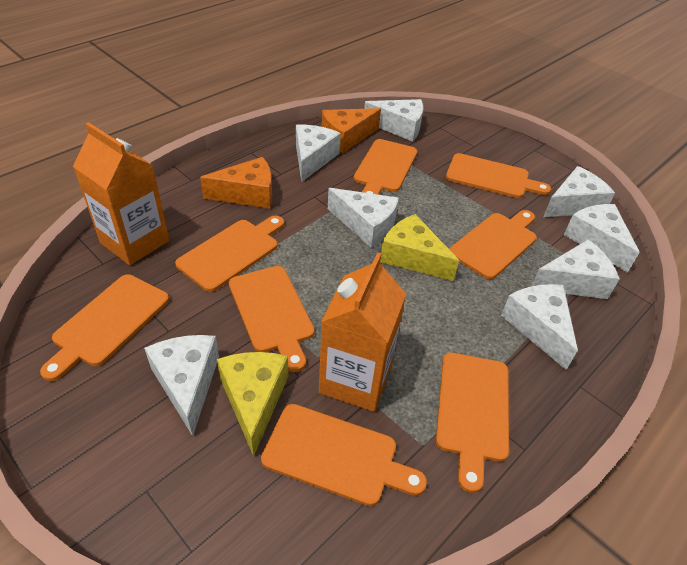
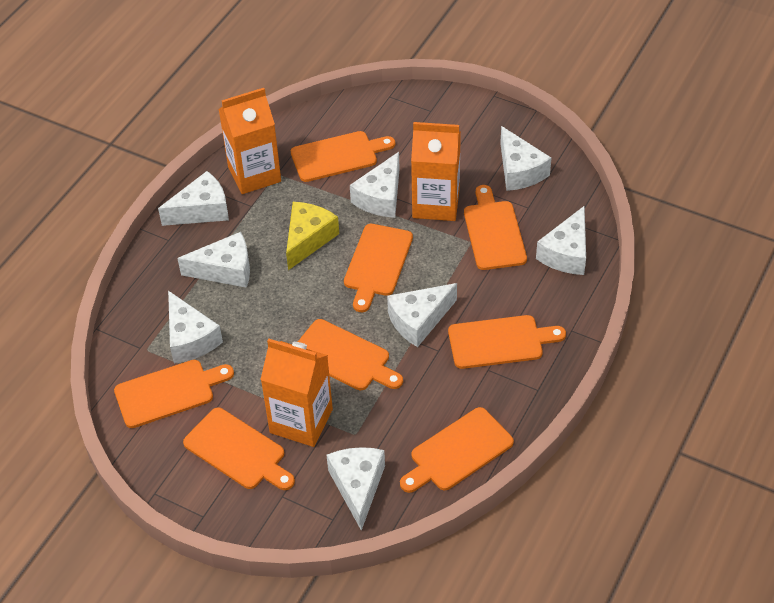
orange carton: 2 -> 3
orange cheese: 2 -> 0
yellow cheese: 2 -> 1

